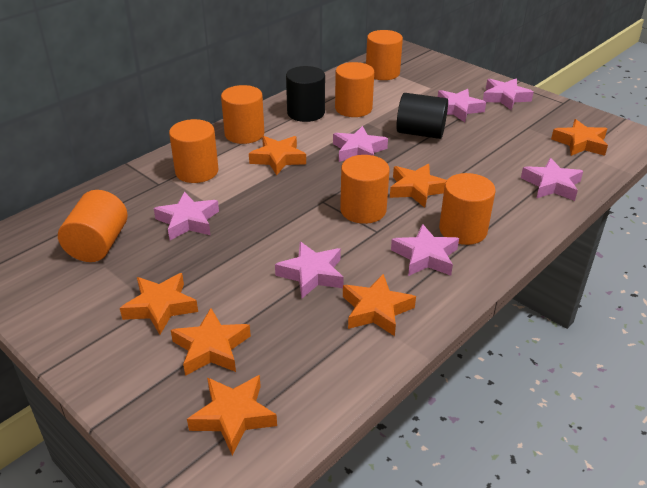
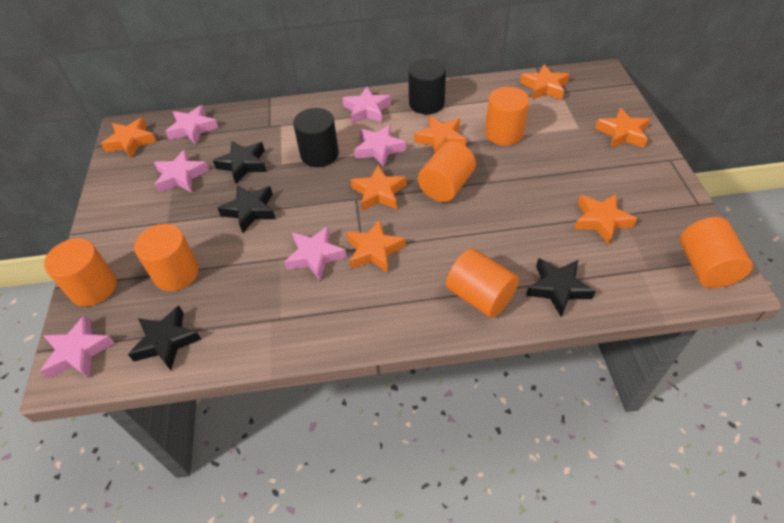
black star: 0 -> 4
orange cylinder: 7 -> 6
pink star: 7 -> 6

